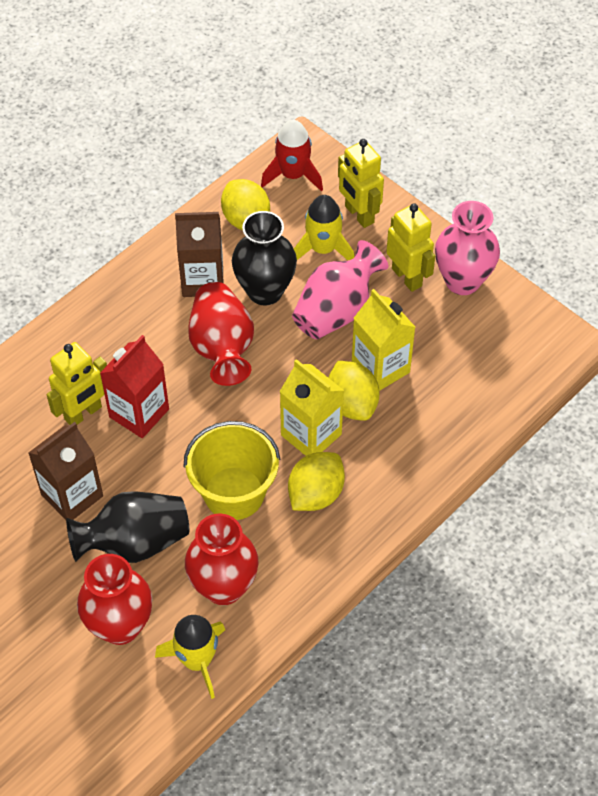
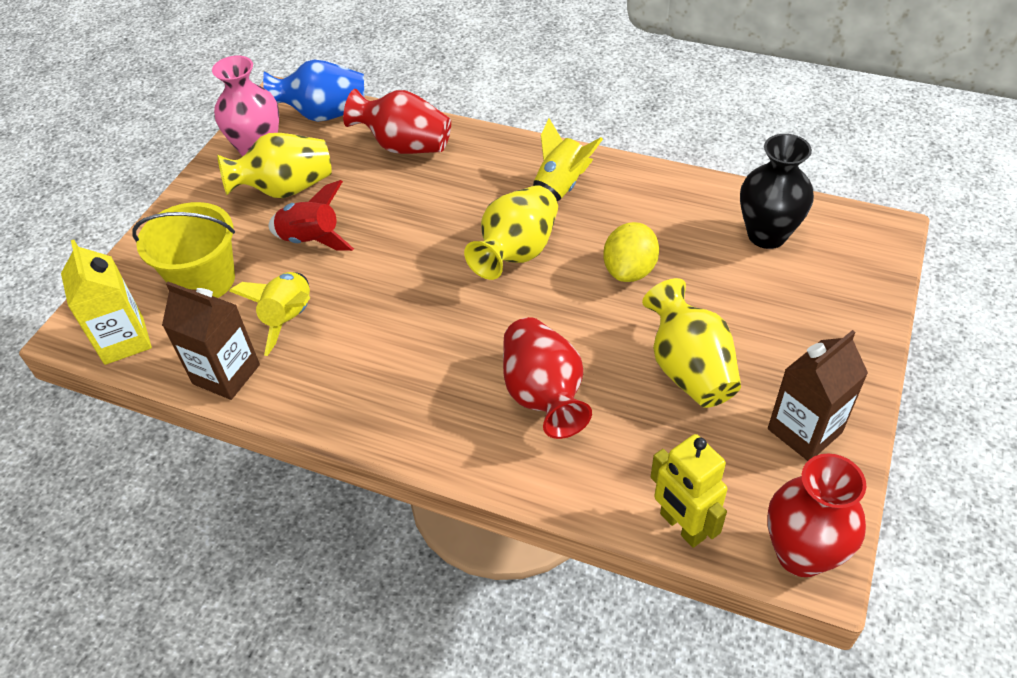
black vase: 2 -> 1
blue vase: 0 -> 1
pink vase: 2 -> 1
red carton: 1 -> 0
yellow carton: 2 -> 1
yellow lemon: 3 -> 1
yellow robot: 3 -> 1
yellow vase: 0 -> 3

